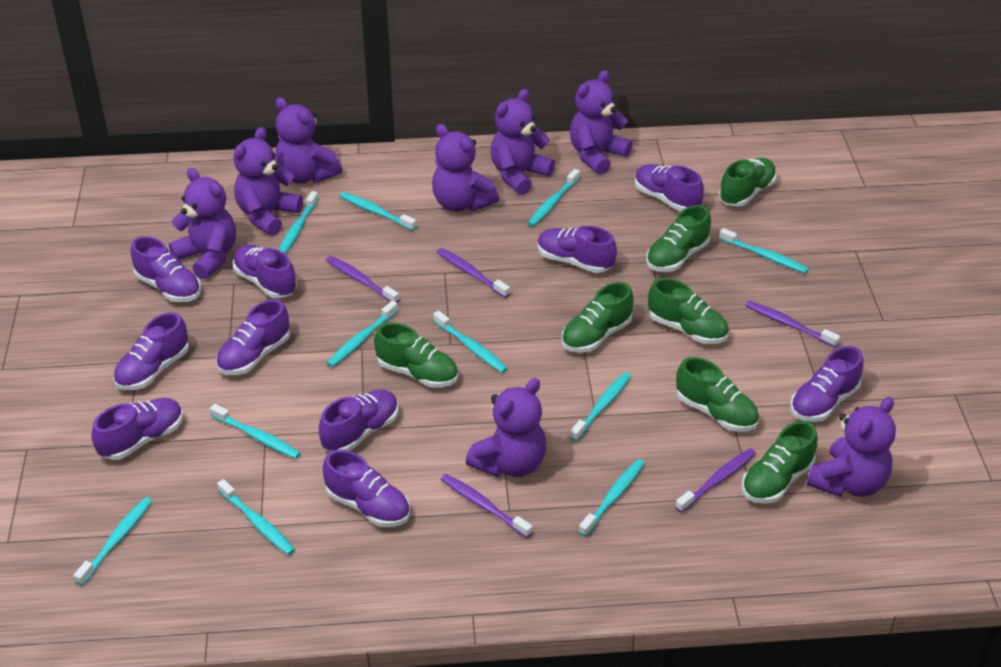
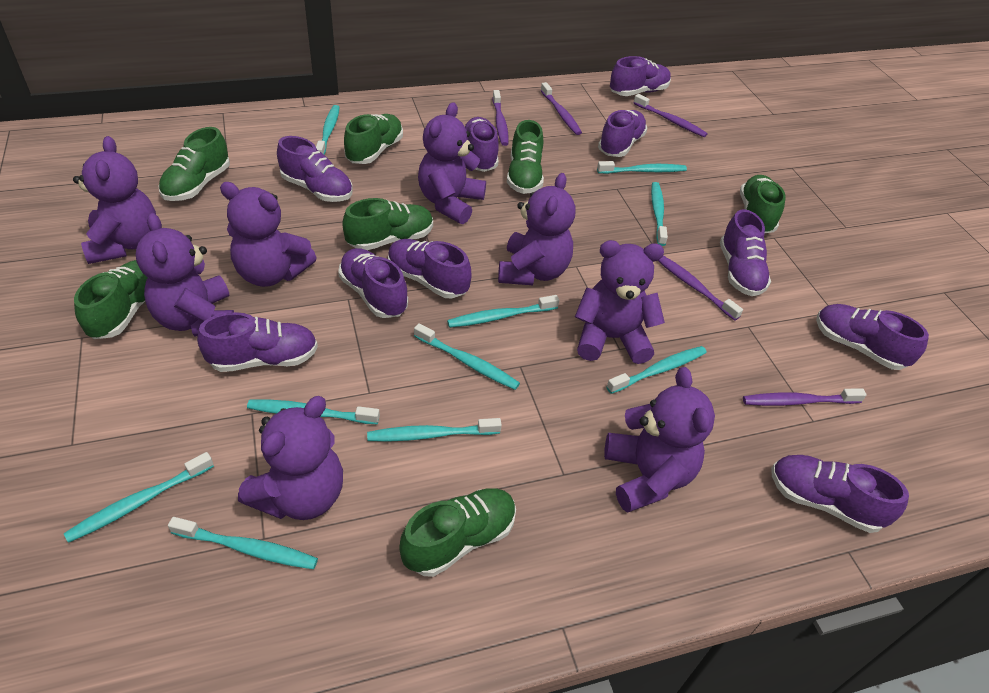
turquoise toothbrush: 11 -> 10

